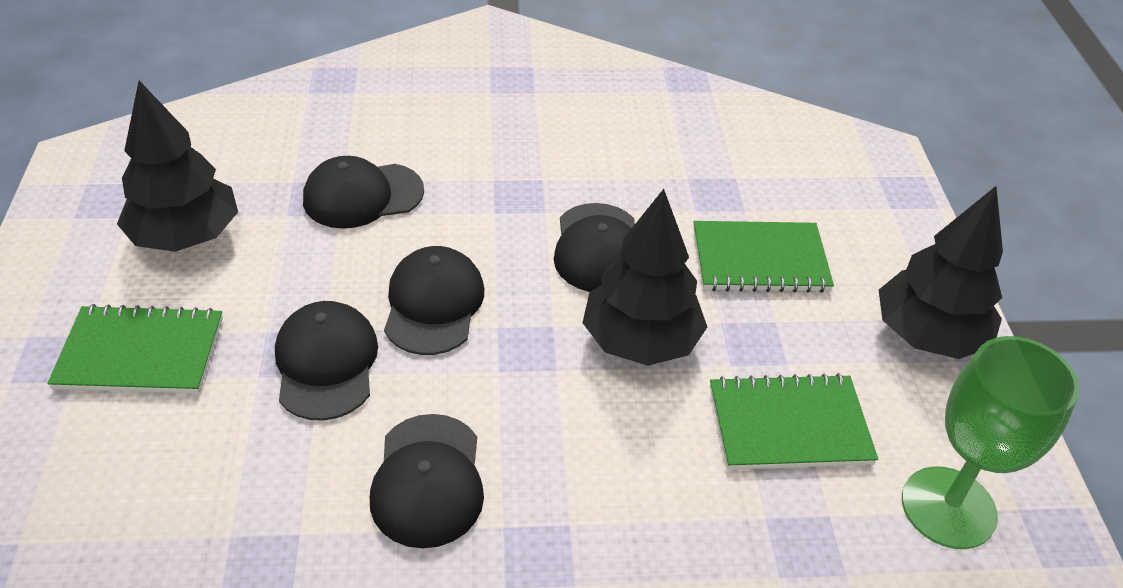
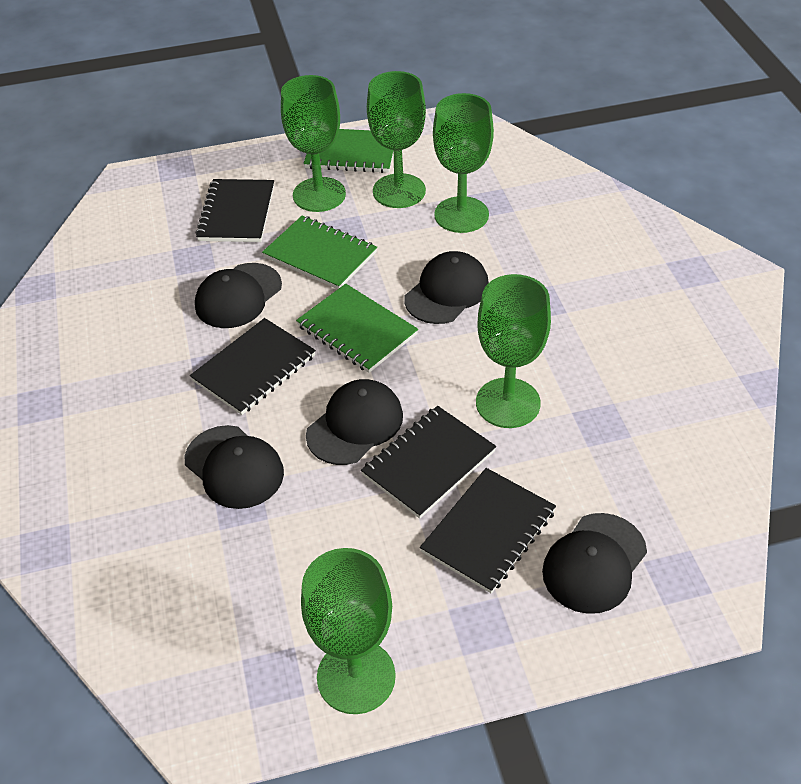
black notebook: 0 -> 4
black tree: 3 -> 0
green goblet: 1 -> 5

